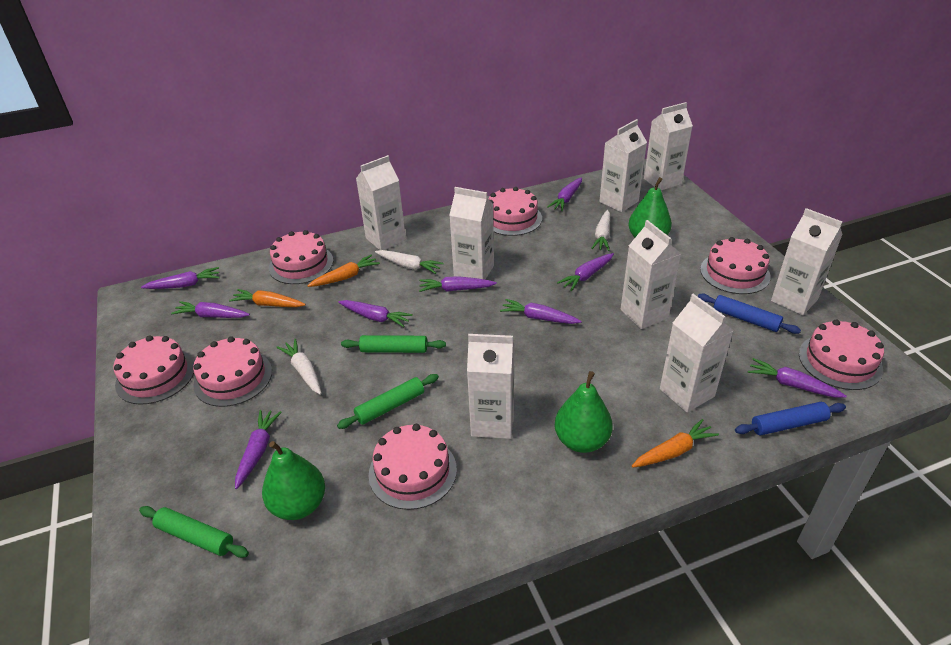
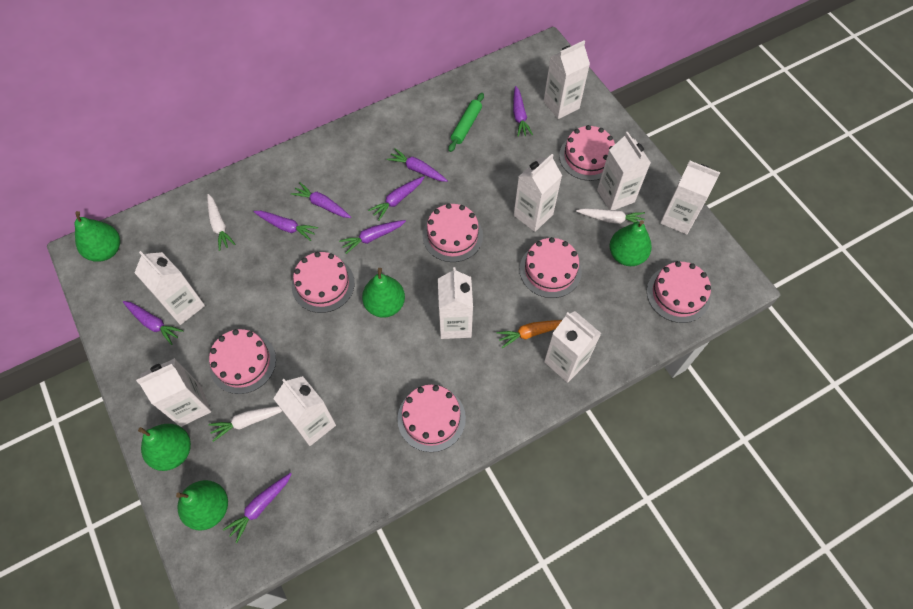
blue rolling pin: 2 -> 0
green pear: 3 -> 5
green rolling pin: 3 -> 1
orange carrot: 3 -> 1
purple carrot: 9 -> 8
white carton: 8 -> 9

